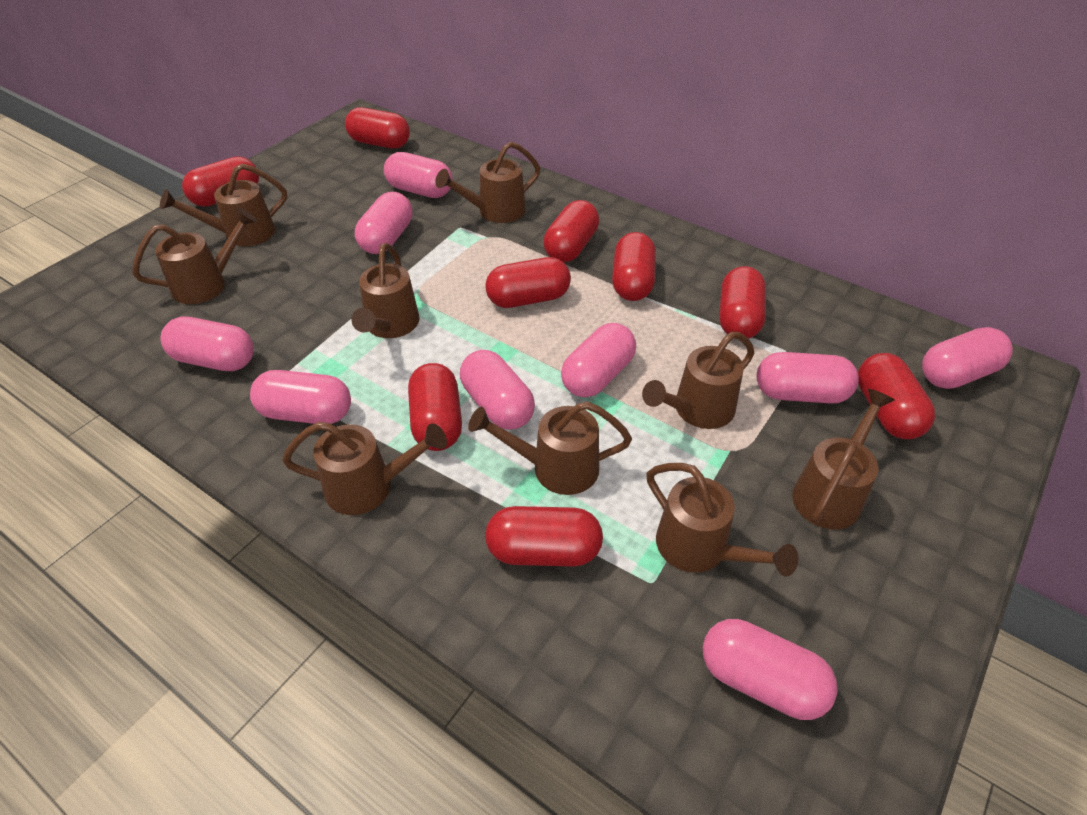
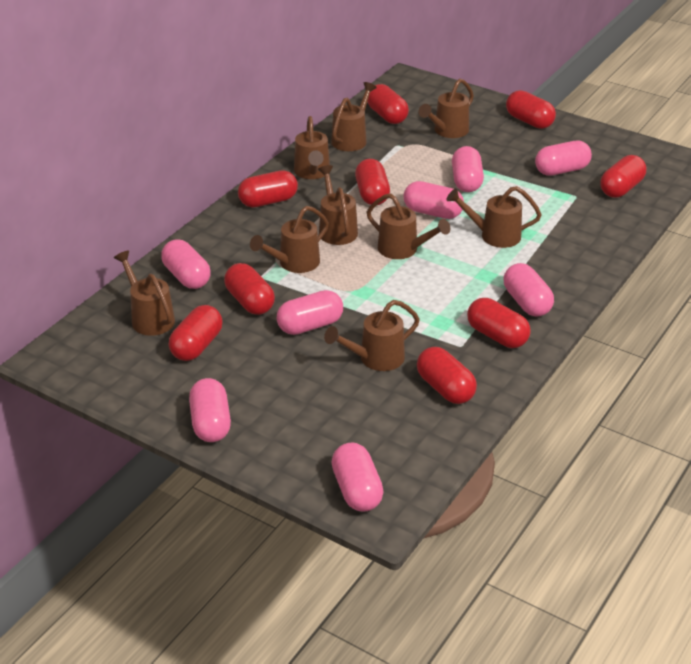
pink capsule: 9 -> 8

